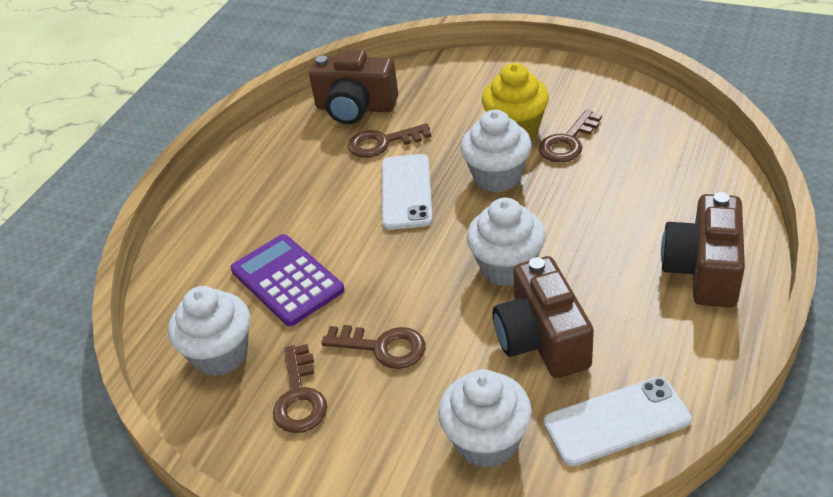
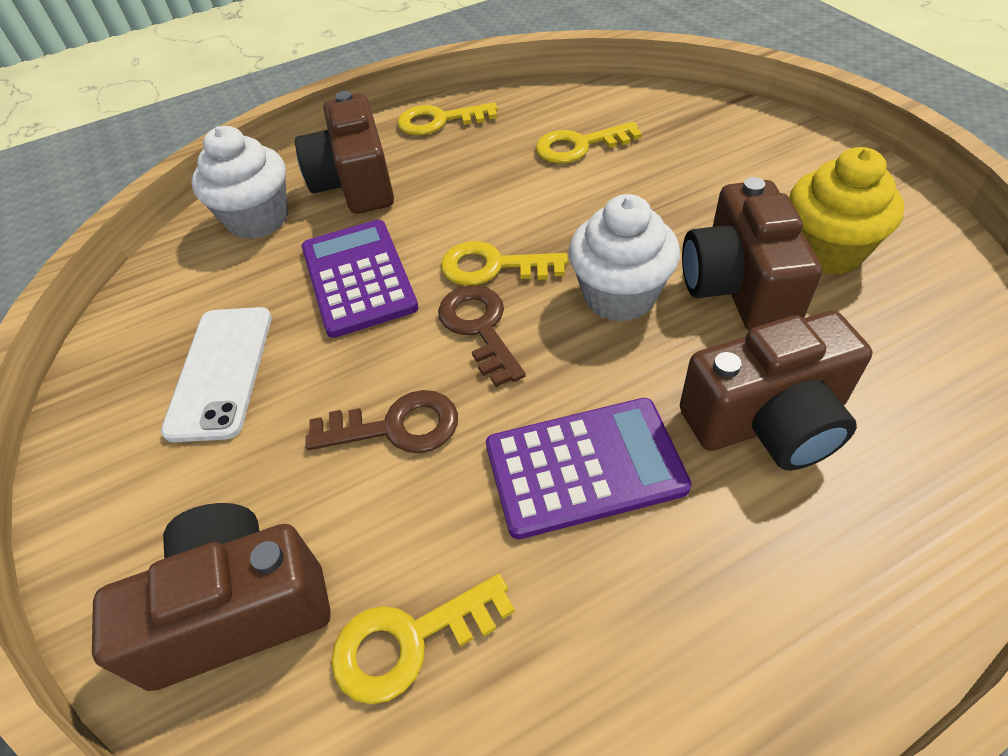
brown camera: 3 -> 4
brown key: 4 -> 2
purple calculator: 1 -> 2
white cupcake: 4 -> 2
white phone: 2 -> 1
yellow key: 0 -> 4

